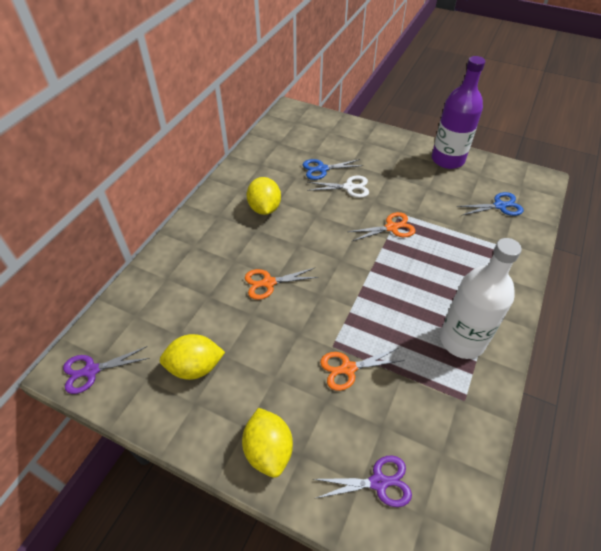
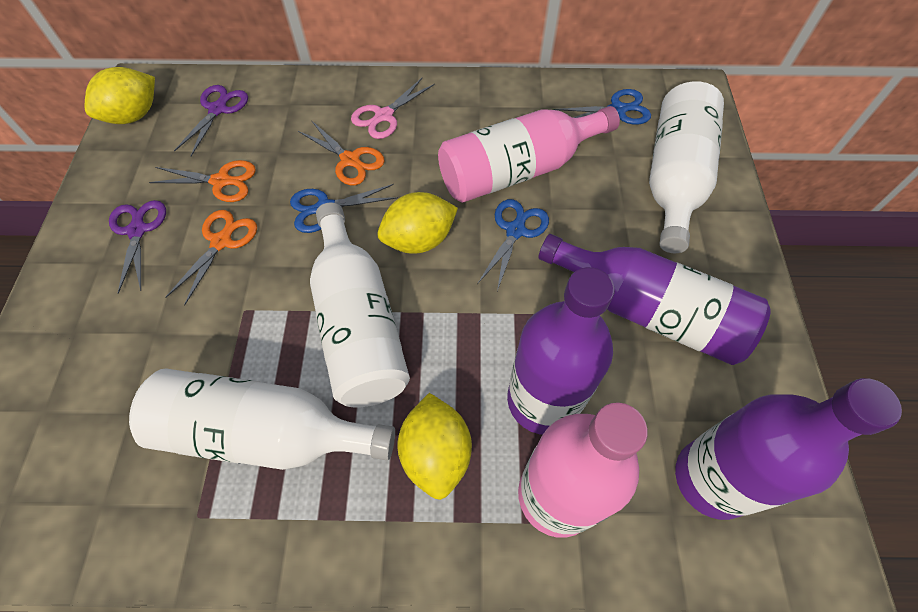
blue scissors: 2 -> 3
pink bottle: 0 -> 2
pink scissors: 0 -> 1
purple bottle: 1 -> 3
white bottle: 1 -> 3
white scissors: 1 -> 0

